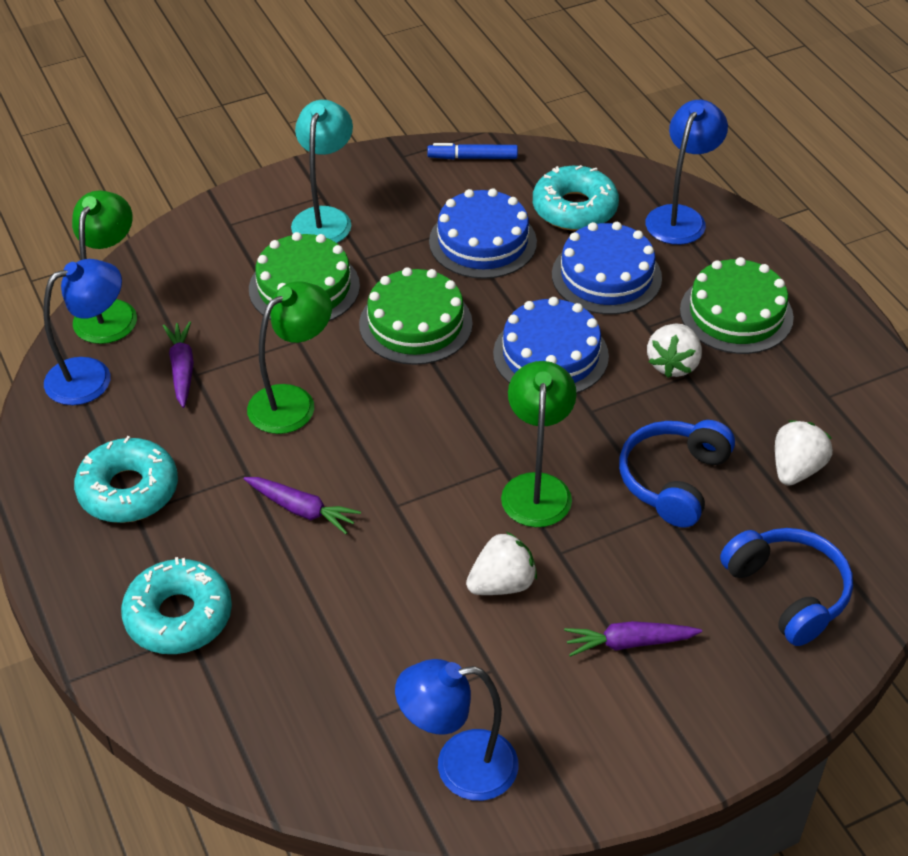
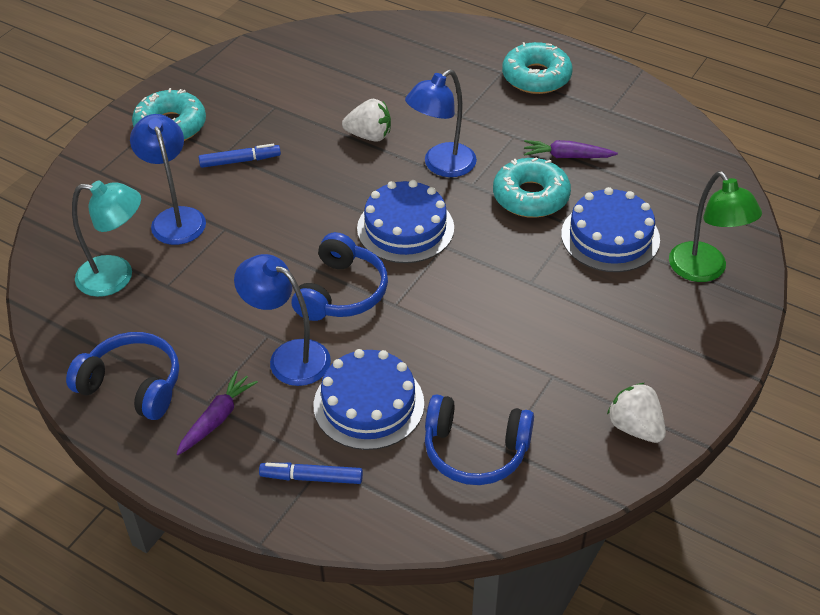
blue headphones: 2 -> 3
blue marker: 1 -> 2
green cake: 3 -> 0
green lamp: 3 -> 1
purple carrot: 3 -> 2
white strawberry: 3 -> 2

